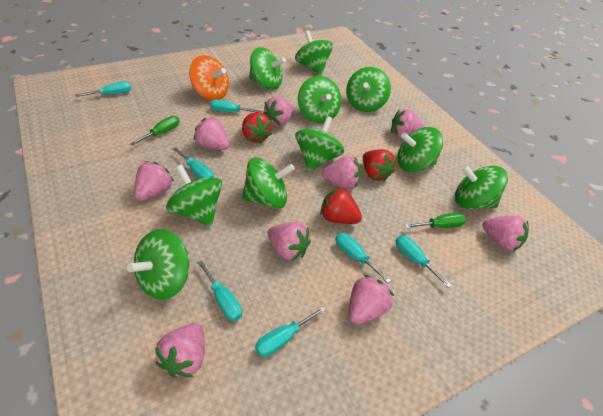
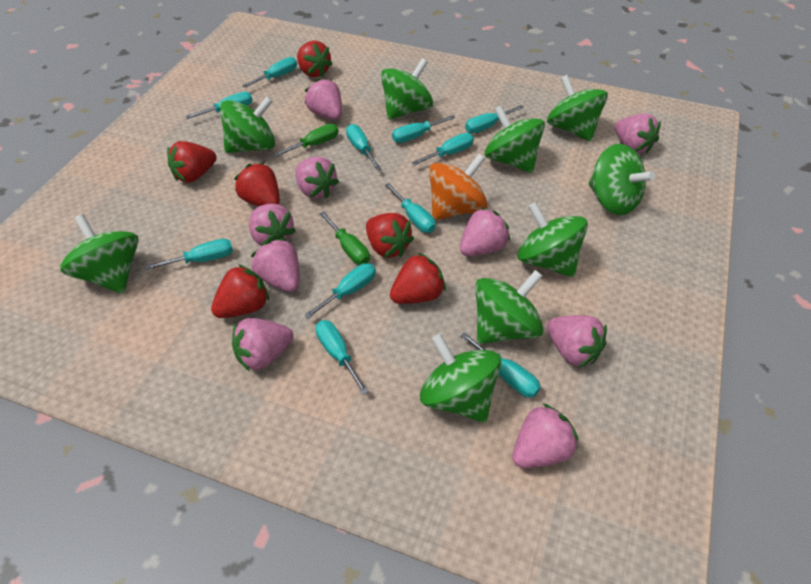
green spinning top: 10 -> 9
red strawberry: 3 -> 6
turquoise screwdriver: 7 -> 11

